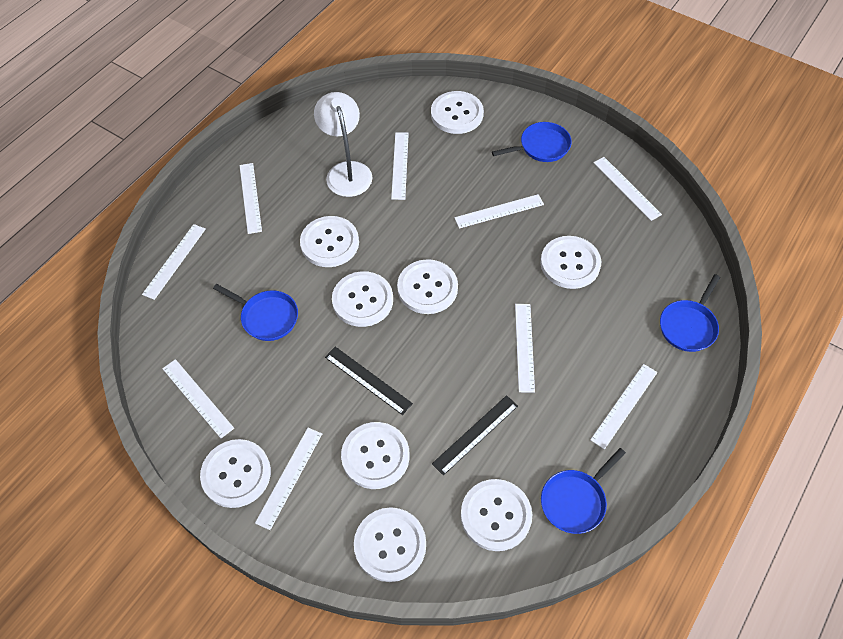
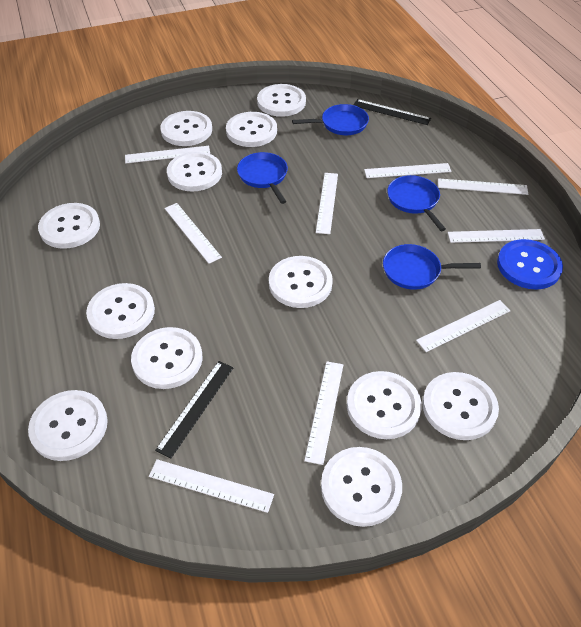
blue button: 0 -> 1
white button: 9 -> 12
white lamp: 1 -> 0

